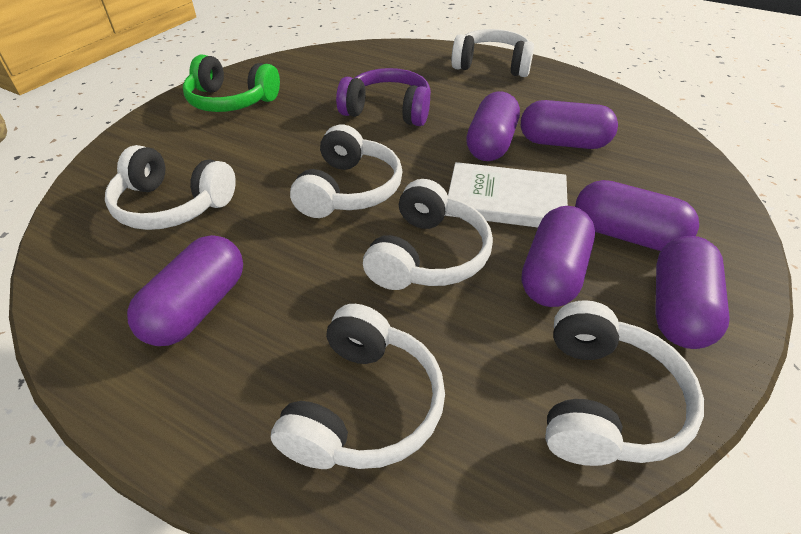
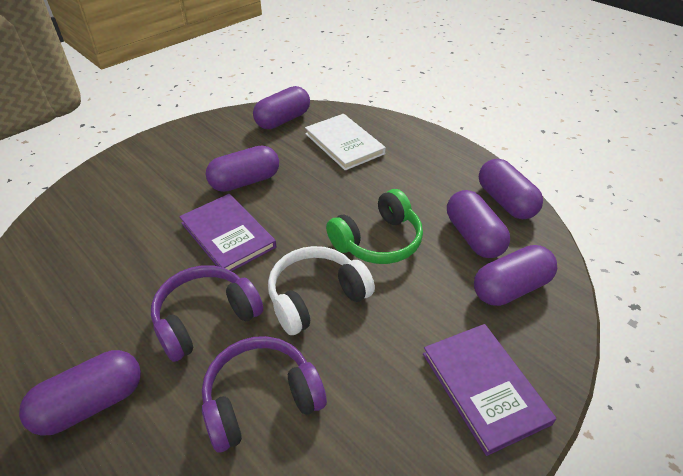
purple book: 0 -> 2
purple headphones: 1 -> 2
white headphones: 6 -> 1

